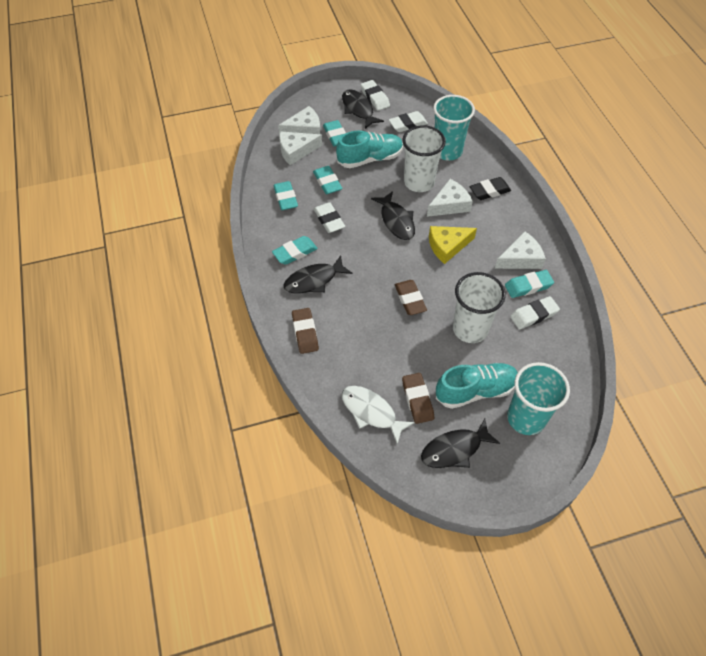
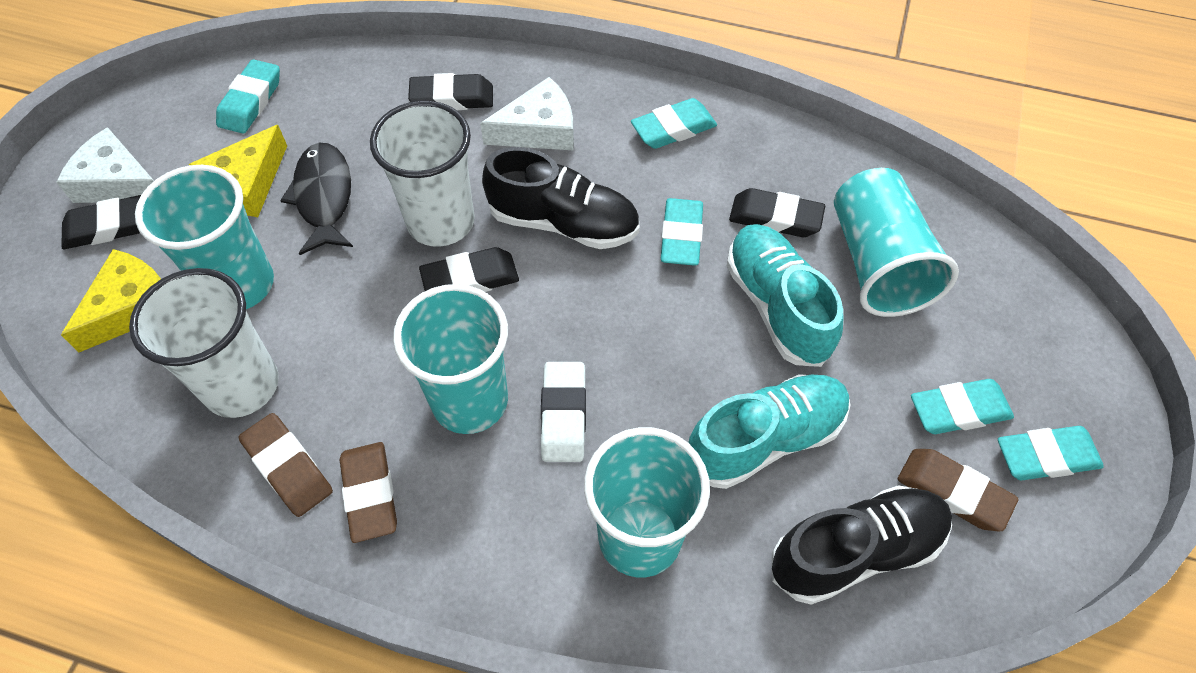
black eraser: 1 -> 4
black fish: 4 -> 1
black shoe: 0 -> 2
turquoise cup: 2 -> 4
white cheese: 4 -> 2
white eraser: 4 -> 1
white fish: 1 -> 0
yellow cheese: 1 -> 2

